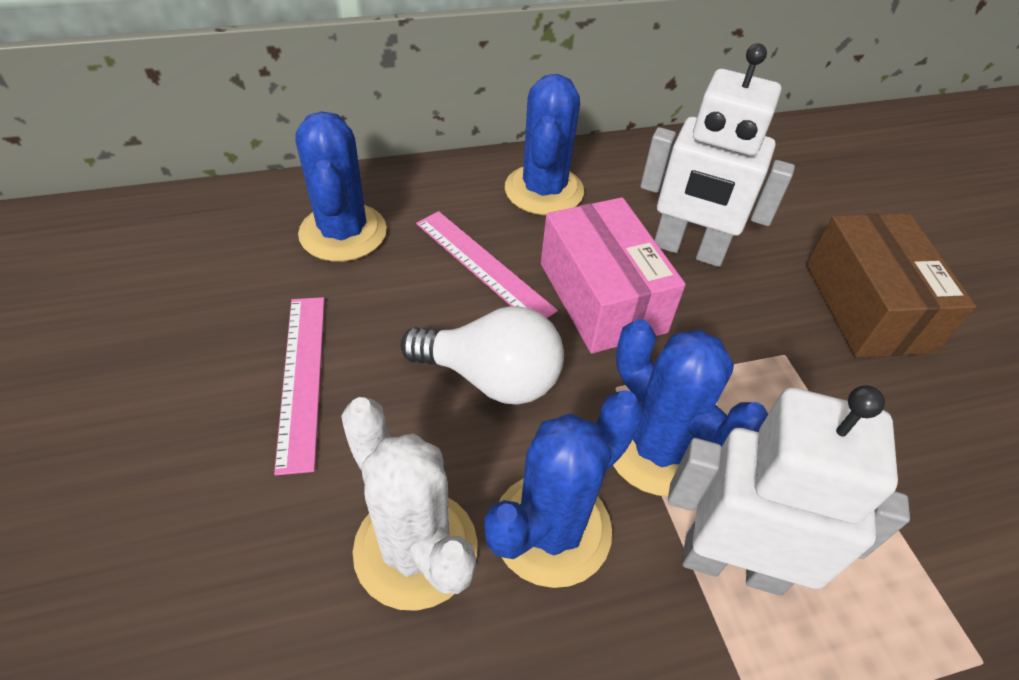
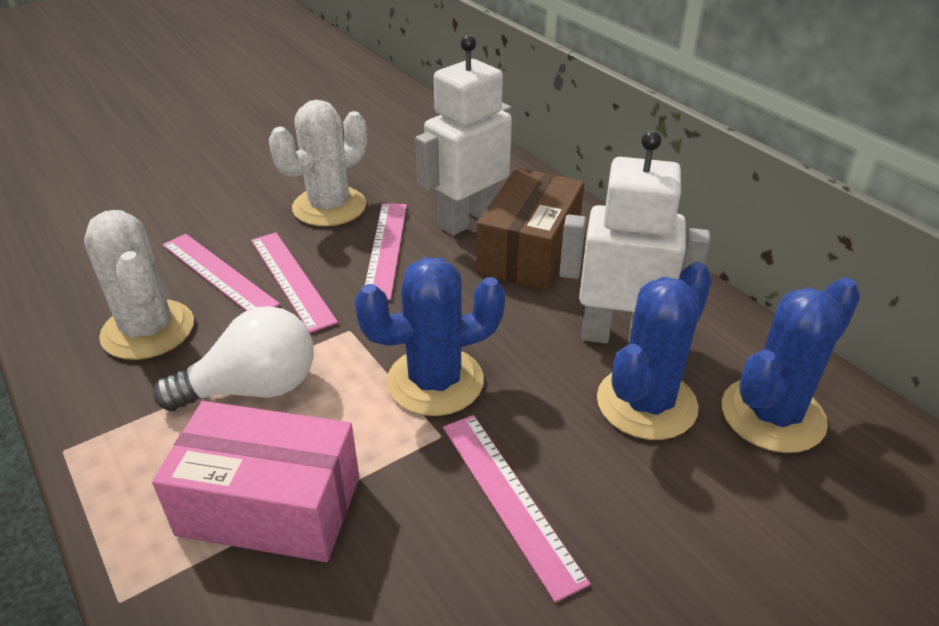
blue cactus: 4 -> 3
pink ruler: 2 -> 4
white cactus: 1 -> 2

